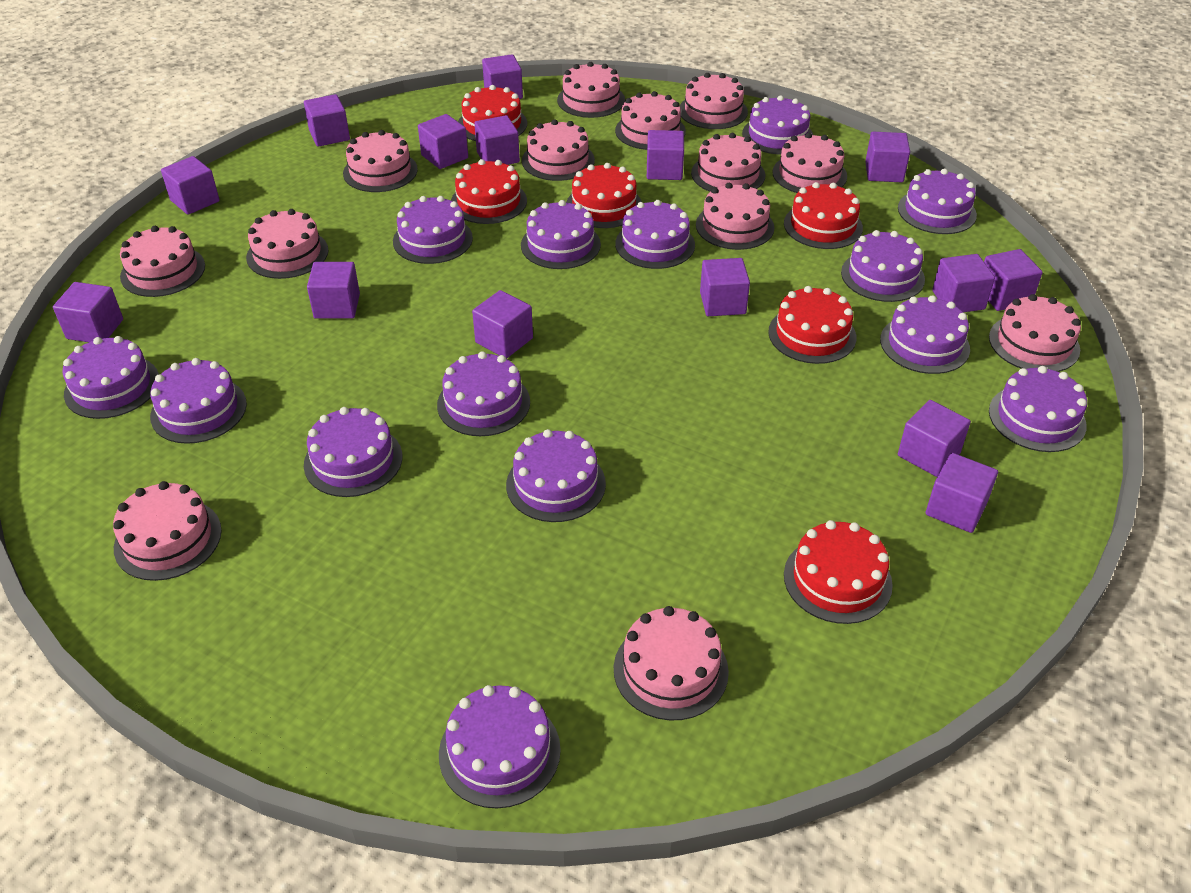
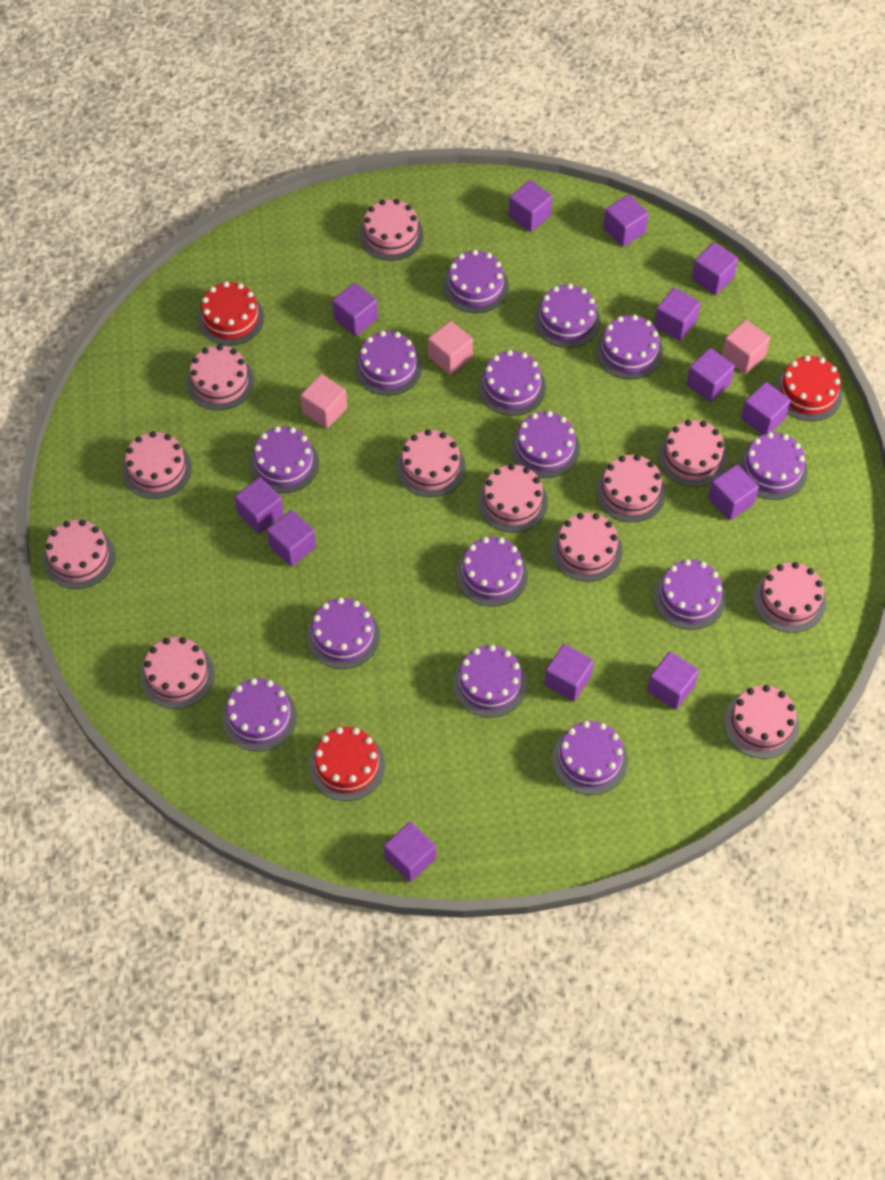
pink cake: 13 -> 12
pink cube: 0 -> 3
purple cube: 15 -> 13
red cake: 6 -> 3

